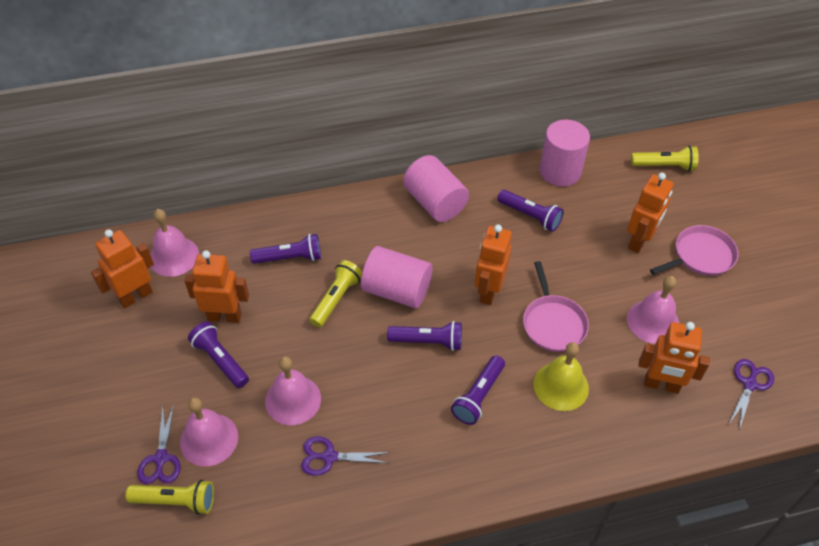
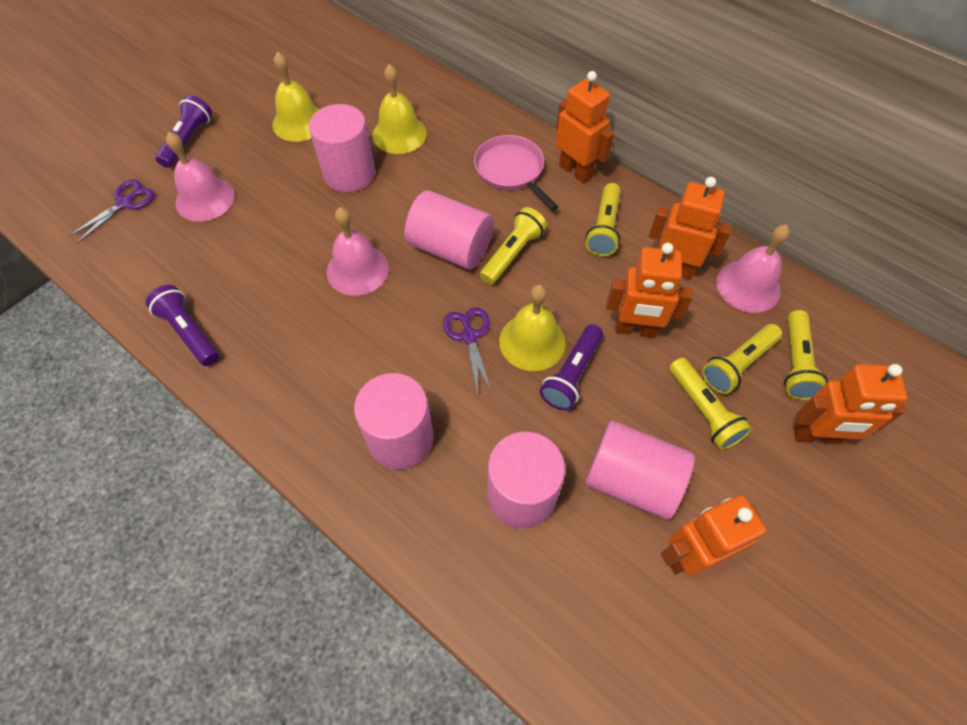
pink bell: 4 -> 3
pink cylinder: 3 -> 5
pink pan: 2 -> 1
purple flashlight: 5 -> 3
purple scissors: 3 -> 2
yellow bell: 1 -> 3
yellow flashlight: 3 -> 5

